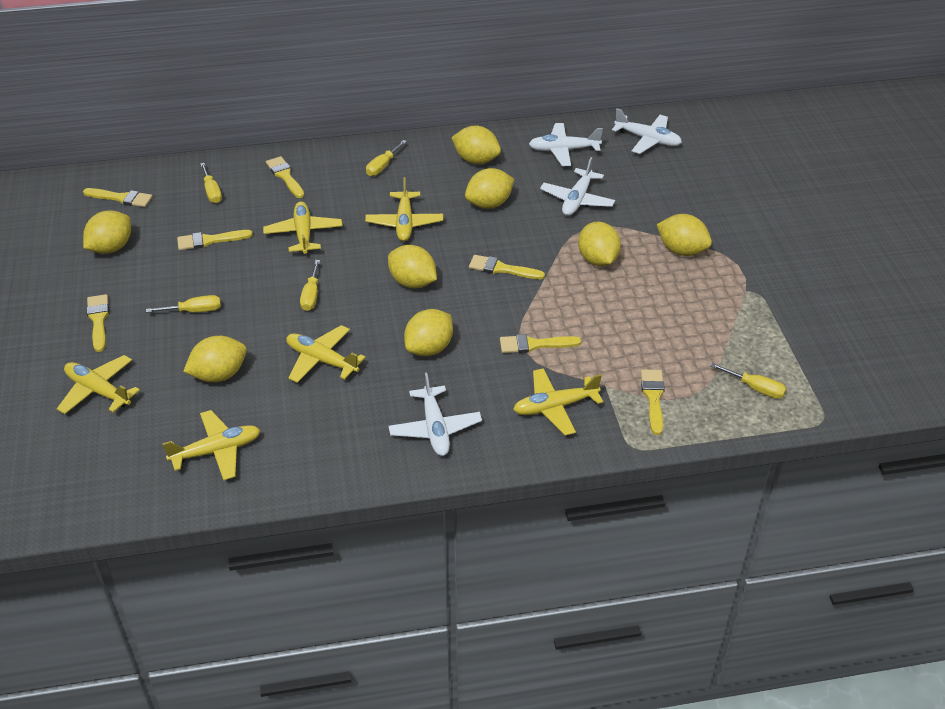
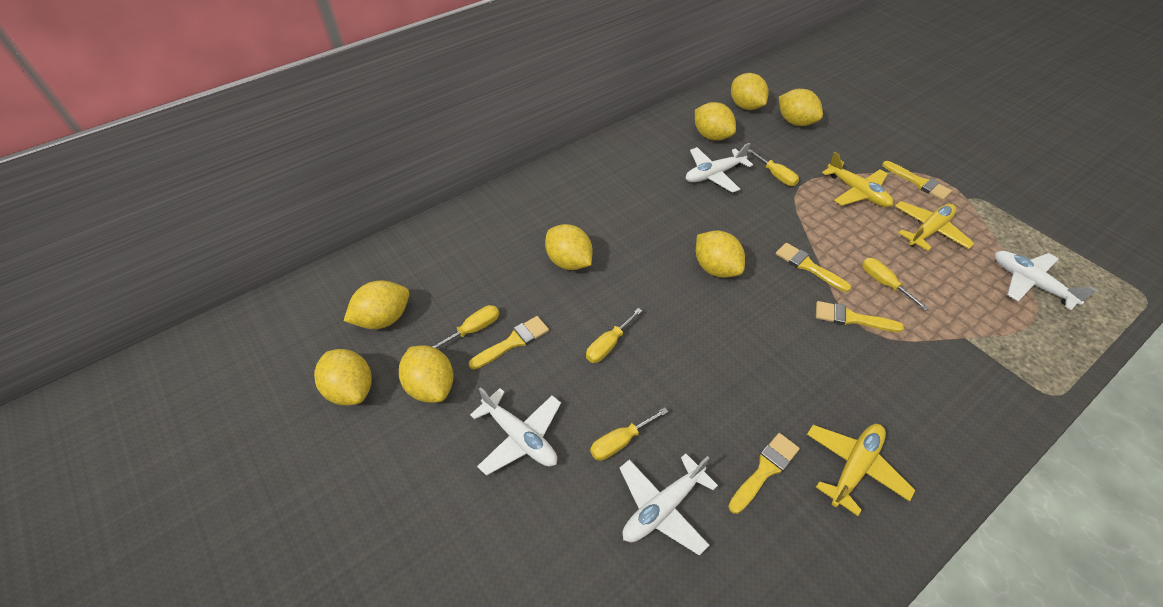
yellow brush: 7 -> 5
yellow plane: 6 -> 3

